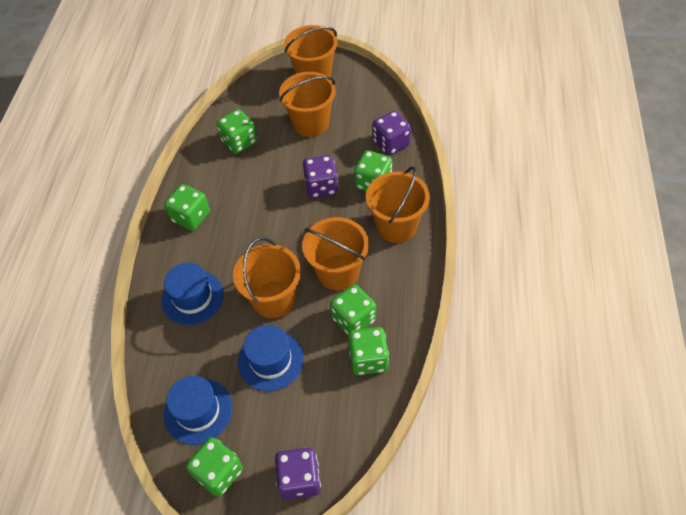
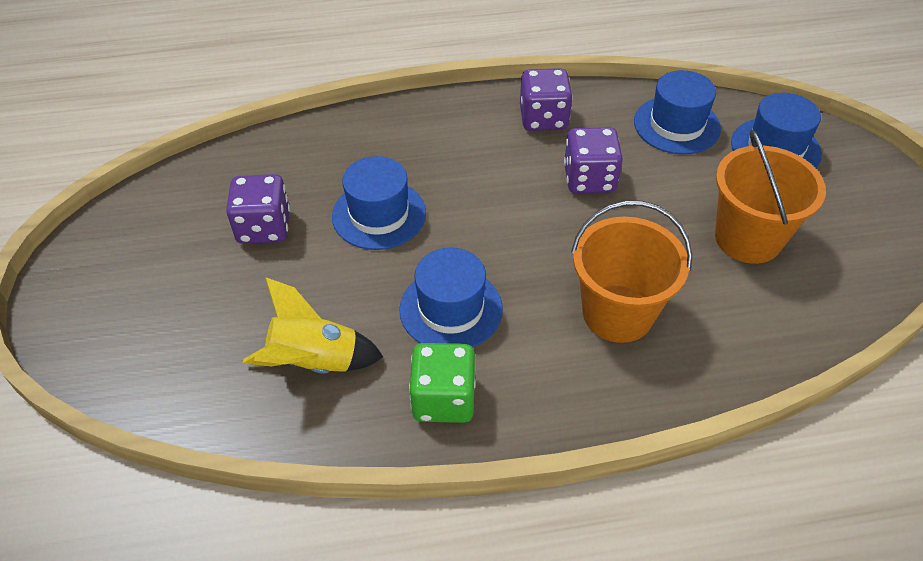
blue hat: 3 -> 4
green dice: 6 -> 1
orange bucket: 5 -> 2
yellow rocket: 0 -> 1

